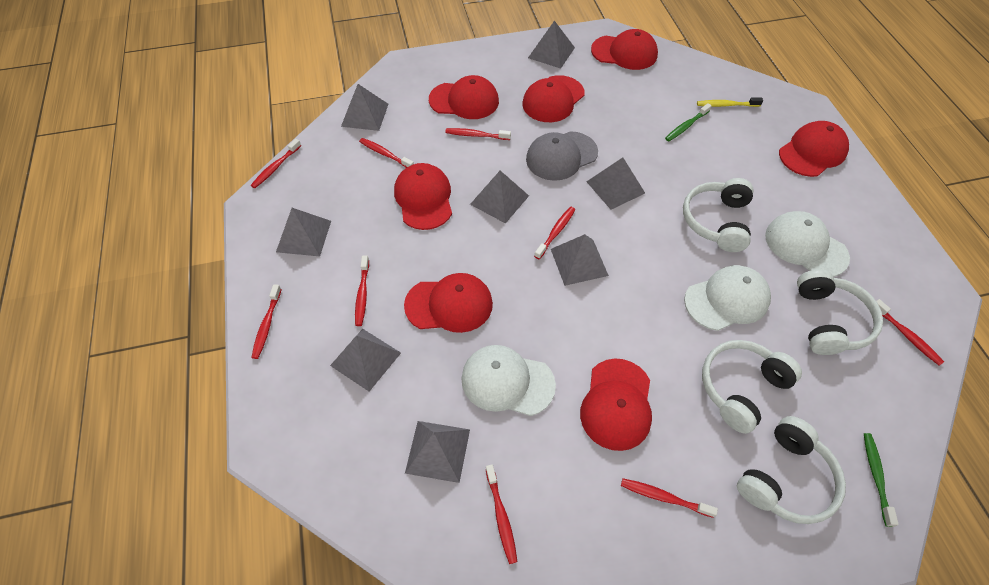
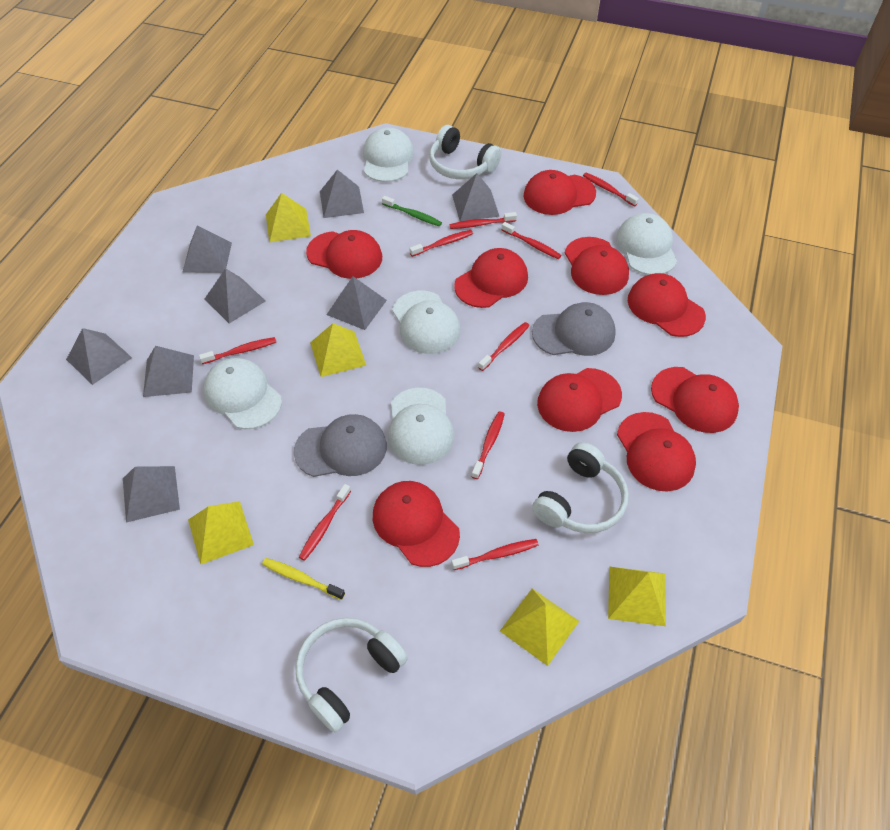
green toothbrush: 2 -> 1
grey cap: 1 -> 2
red cap: 7 -> 9
white cap: 3 -> 5
white headphones: 4 -> 3
yellow pyramid: 0 -> 5

